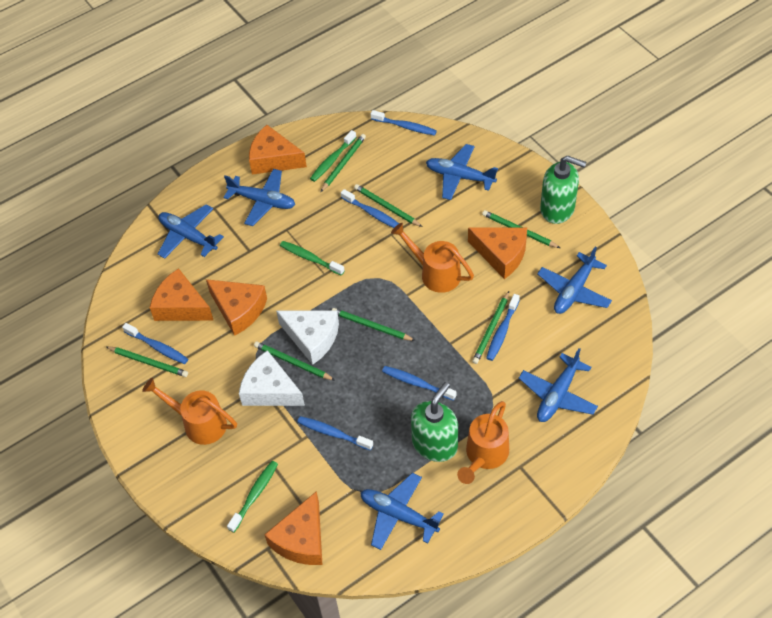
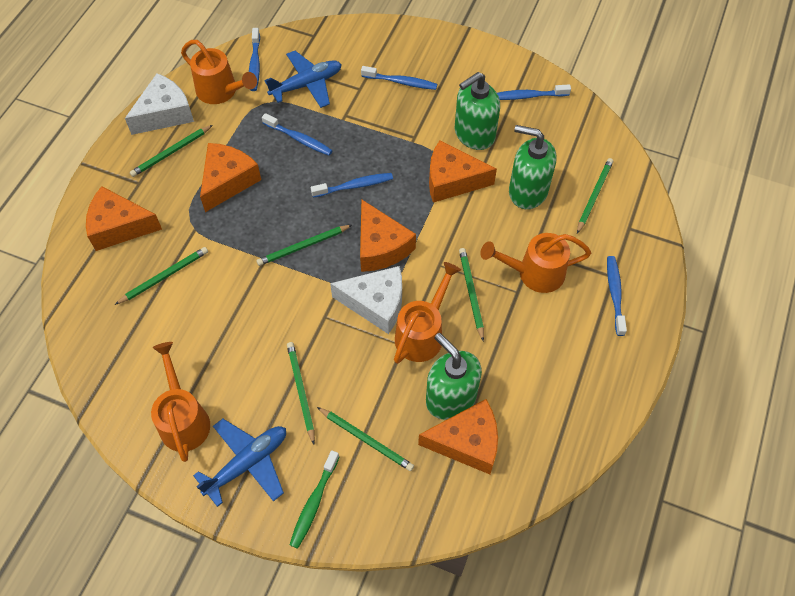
blue plane: 6 -> 2
green soap dispenser: 2 -> 3
green toothbrush: 3 -> 1
orange watering can: 3 -> 4

